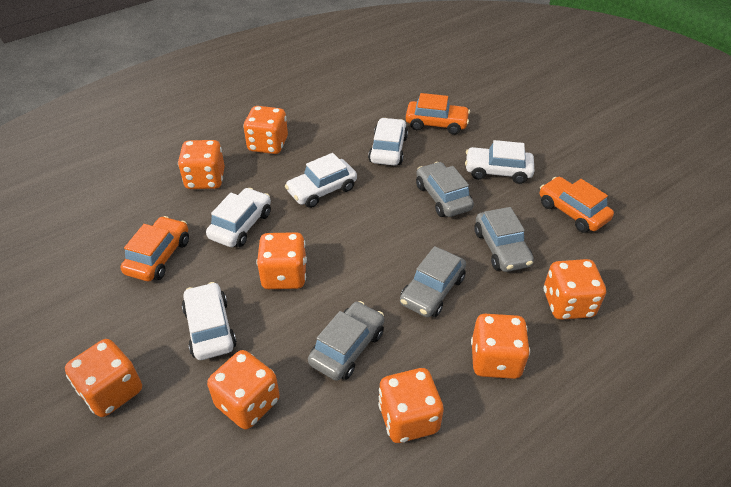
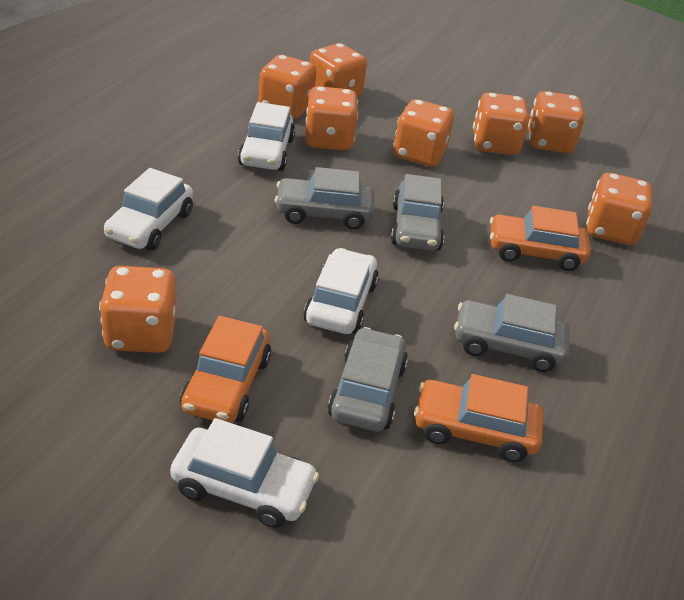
white car: 5 -> 4

